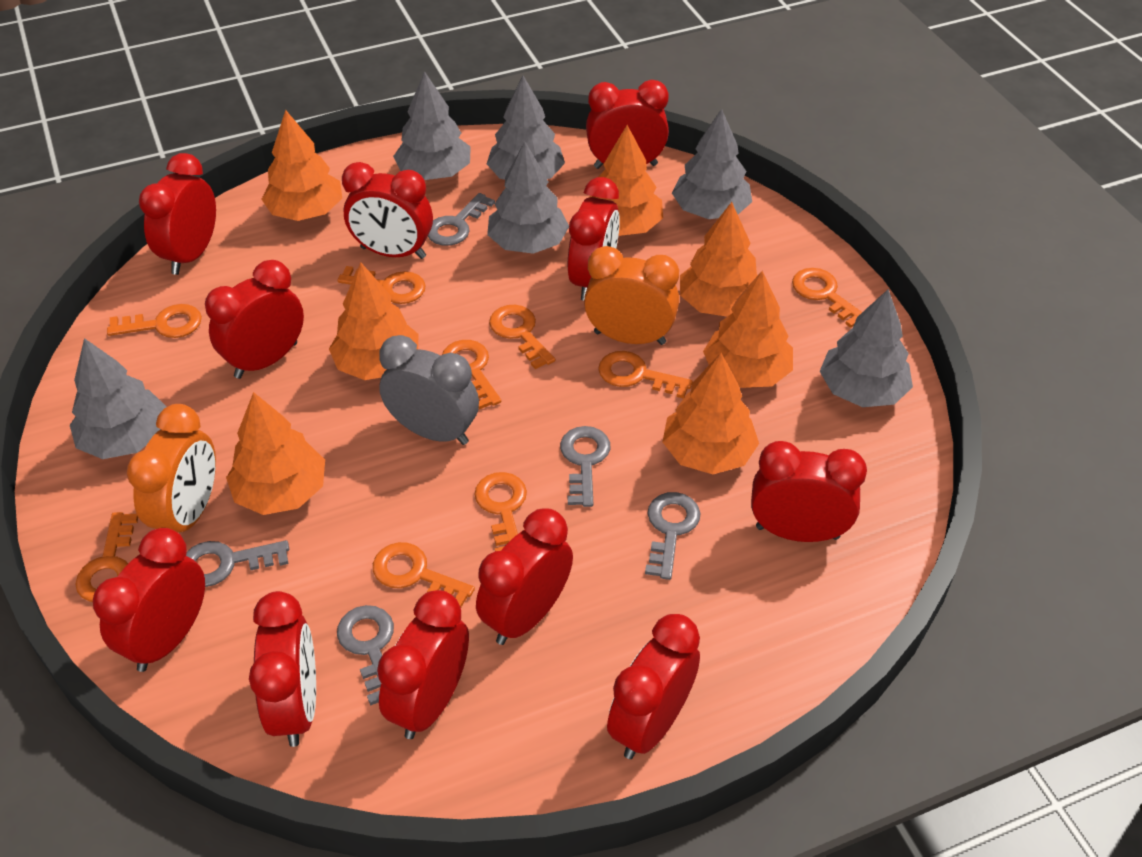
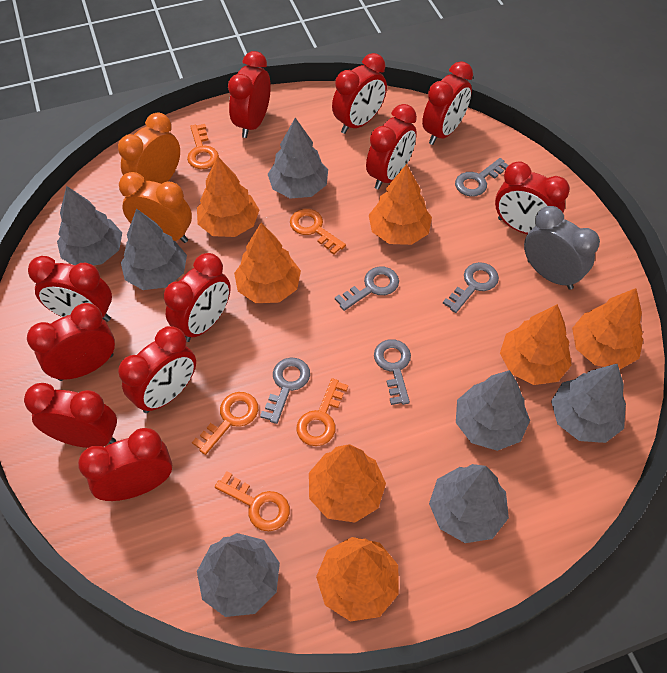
grey tree: 6 -> 7
orange key: 9 -> 5

